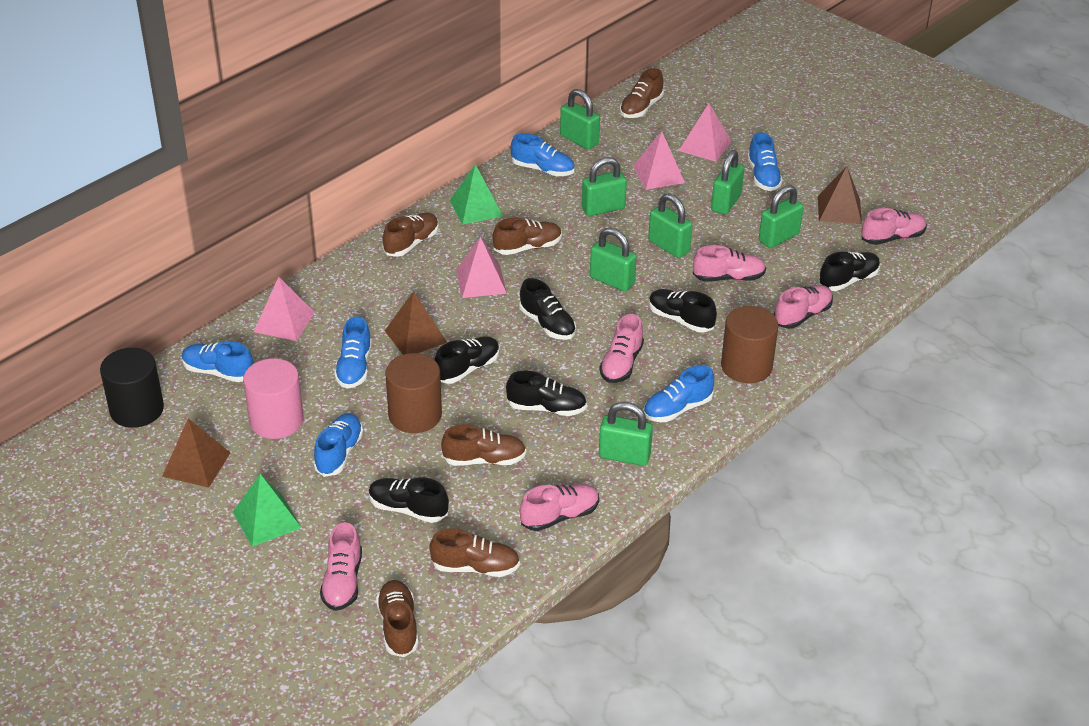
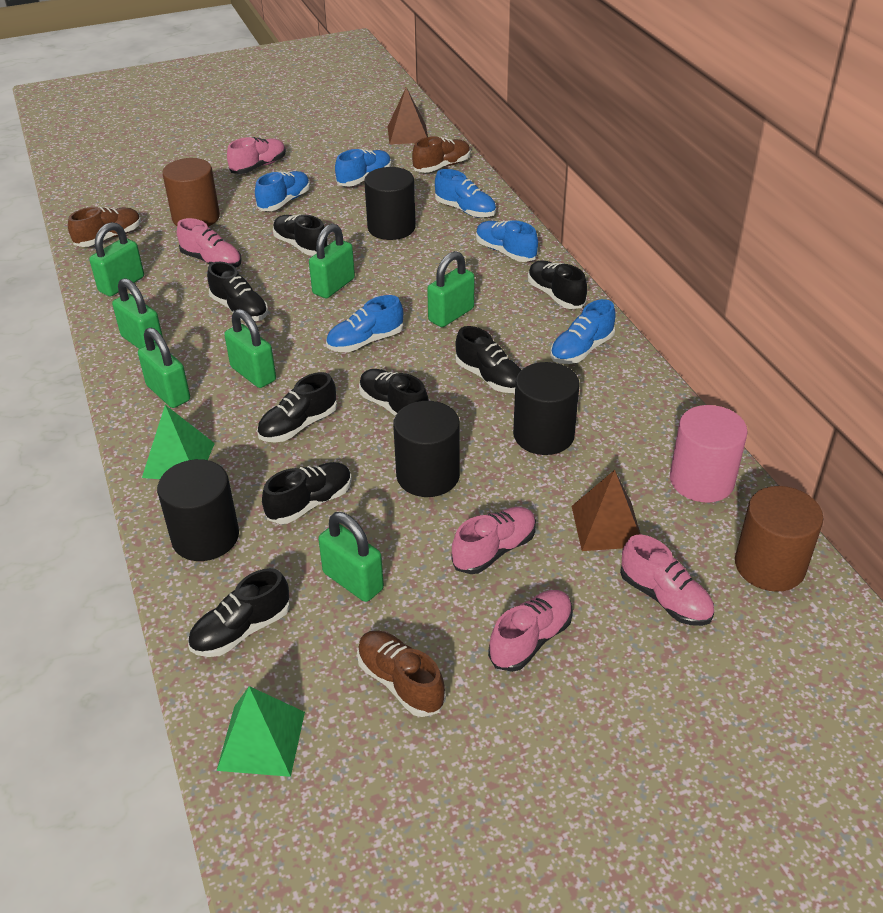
black cylinder: 1 -> 4
black shoe: 6 -> 8
brown pyramid: 3 -> 2
brown shoe: 6 -> 3
pink pyramid: 4 -> 0
pink shoe: 6 -> 5

